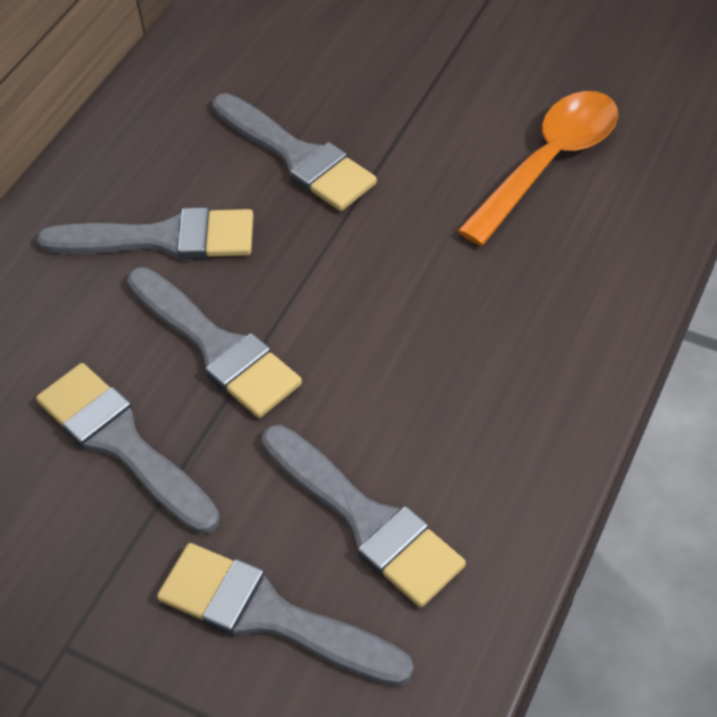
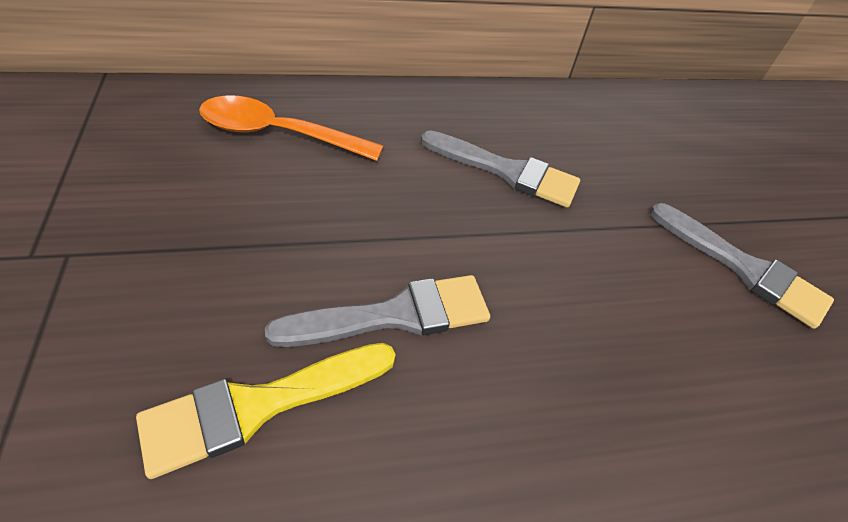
grey brush: 6 -> 3
yellow brush: 0 -> 1

